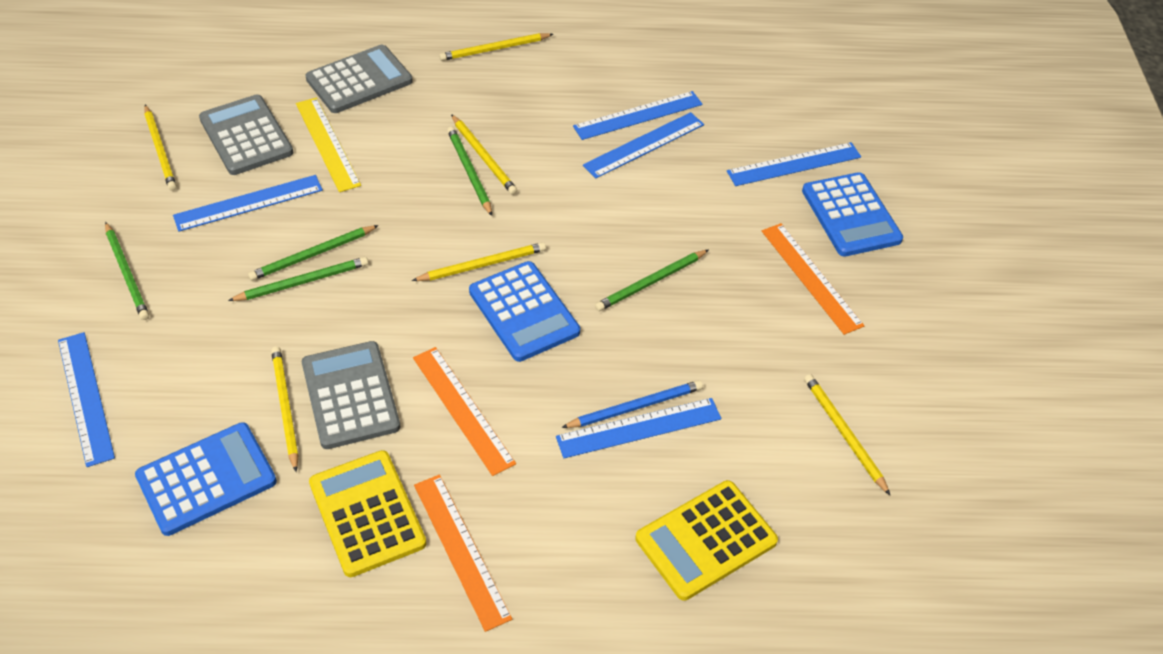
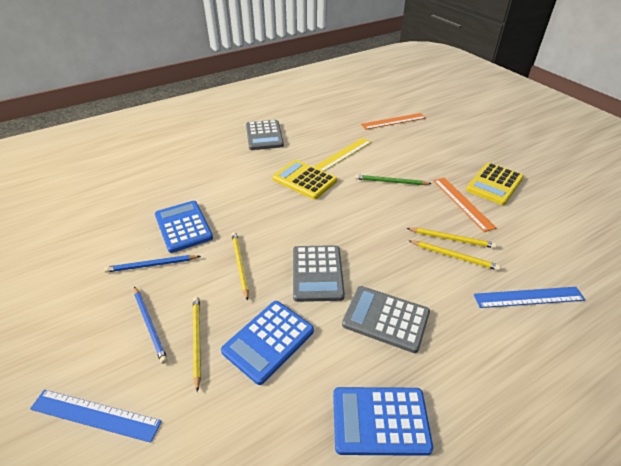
blue pencil: 1 -> 2
blue ruler: 6 -> 2
green pencil: 5 -> 1
orange ruler: 3 -> 2
yellow pencil: 6 -> 4

